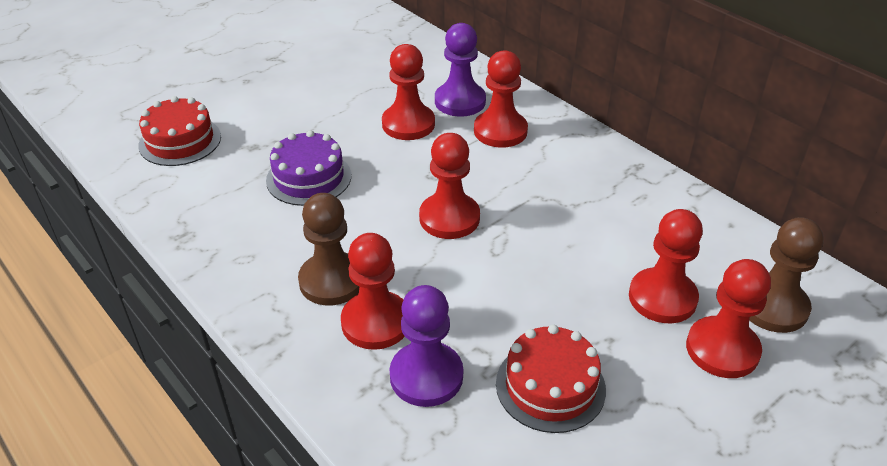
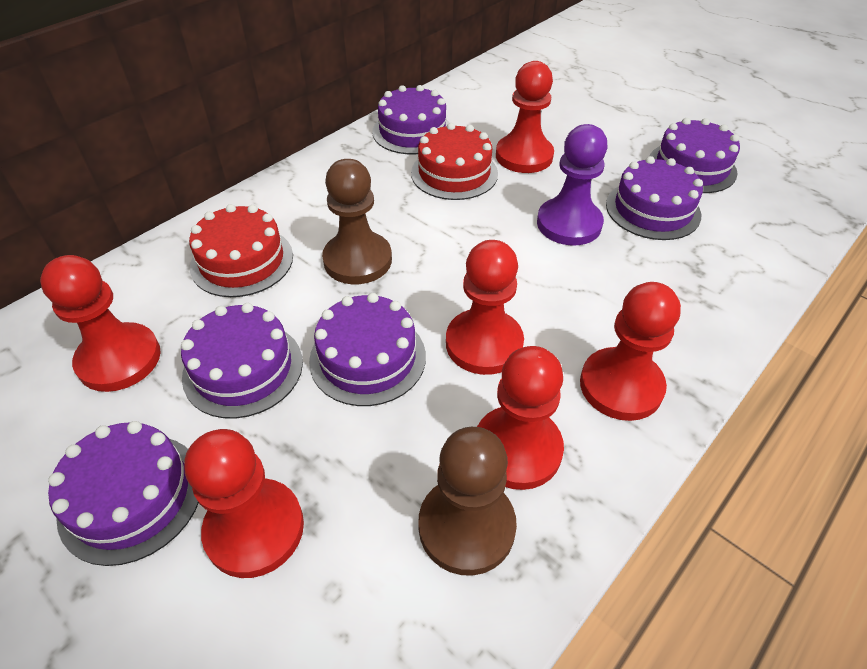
purple cake: 1 -> 6
purple pawn: 2 -> 1

